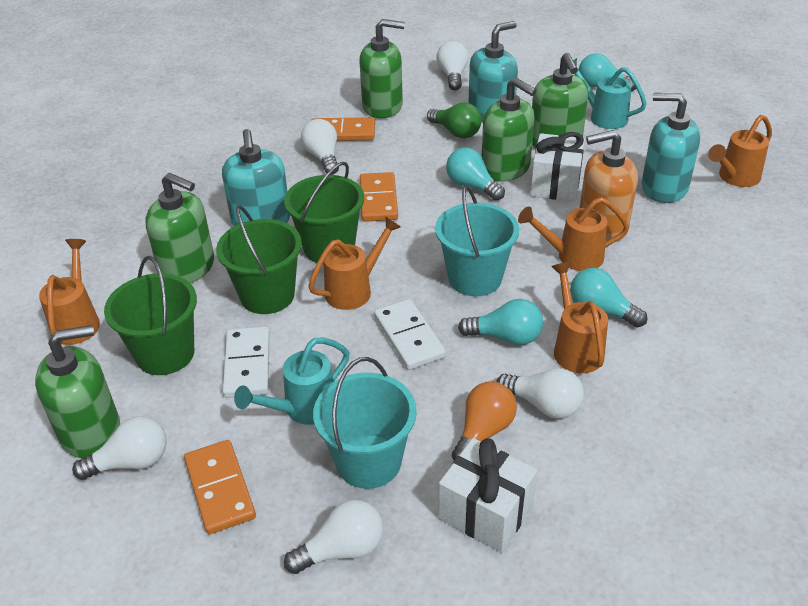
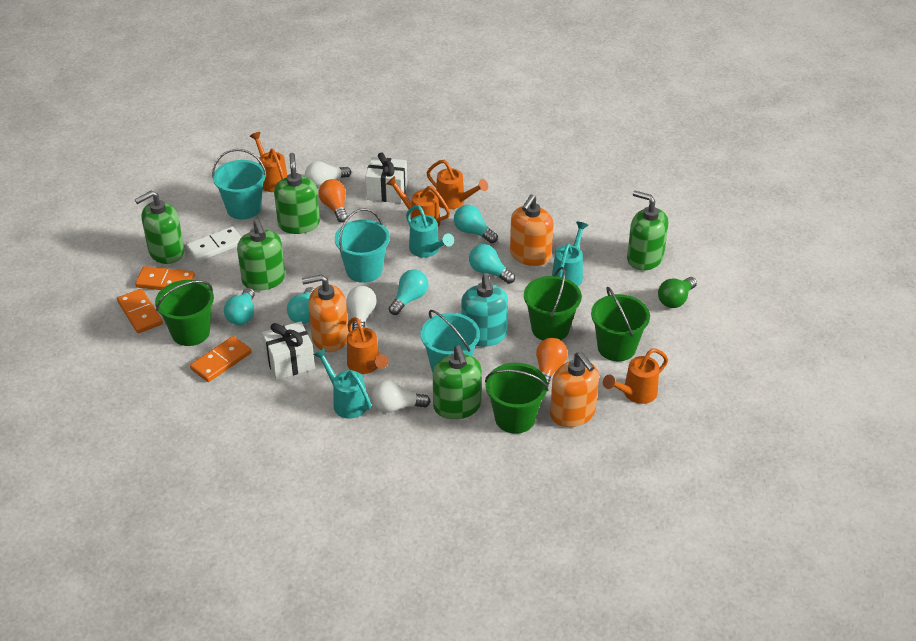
green bucket: 3 -> 4
orange light bulb: 1 -> 2
orange soap dispenser: 1 -> 3
turquoise bucket: 2 -> 3
turquoise light bulb: 4 -> 5
turquoise soap dispenser: 3 -> 1
turquoise watering can: 2 -> 3
white domino: 2 -> 1
white light bulb: 5 -> 3

